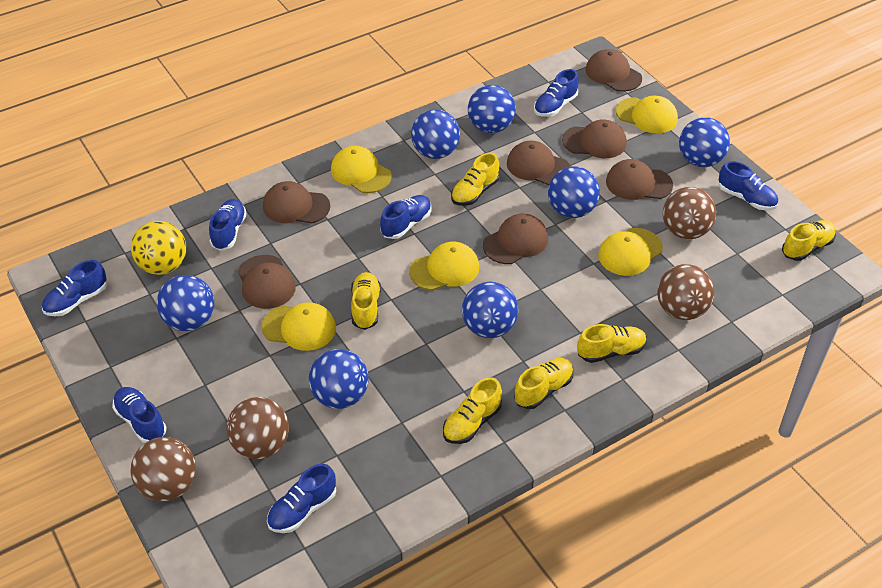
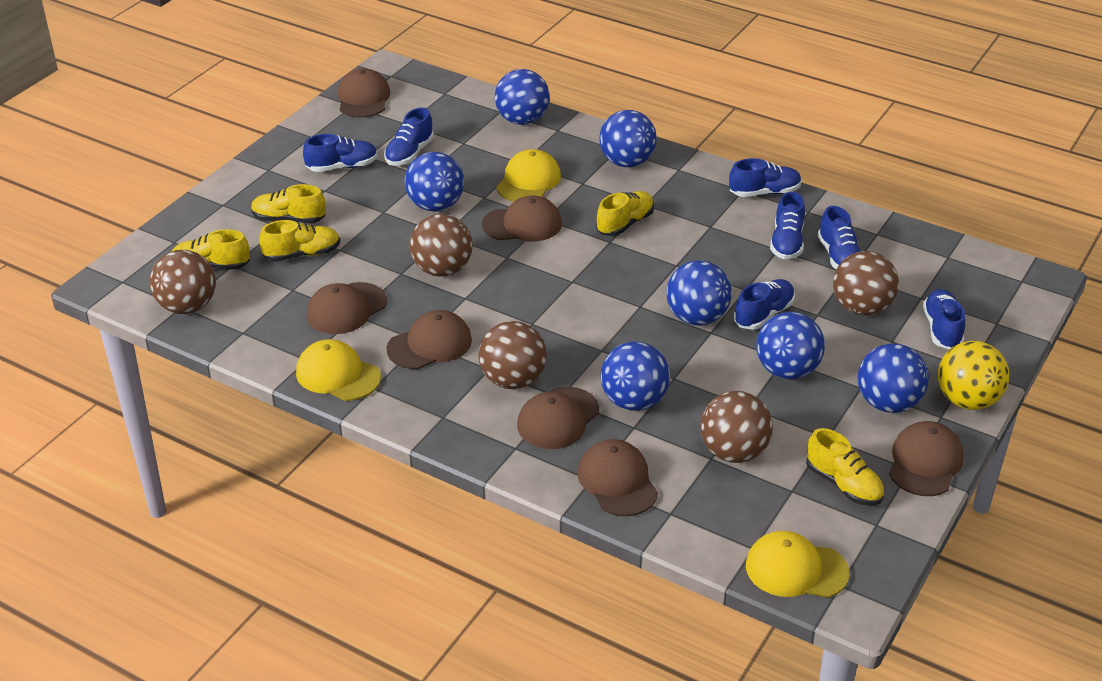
brown ball: 4 -> 5
yellow cap: 5 -> 3
yellow shoe: 6 -> 5

